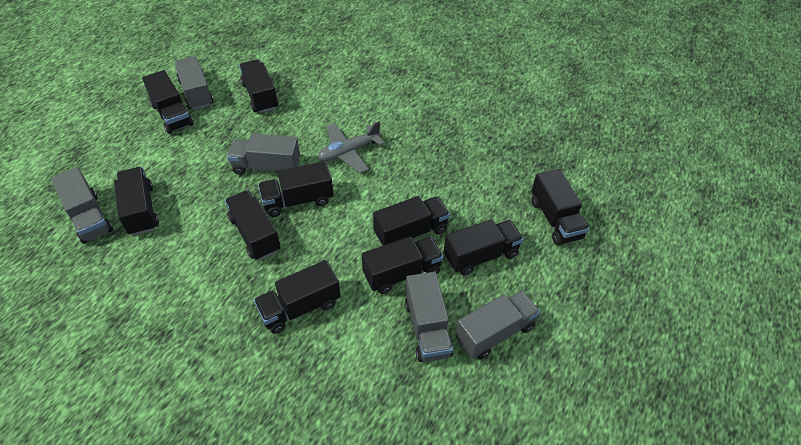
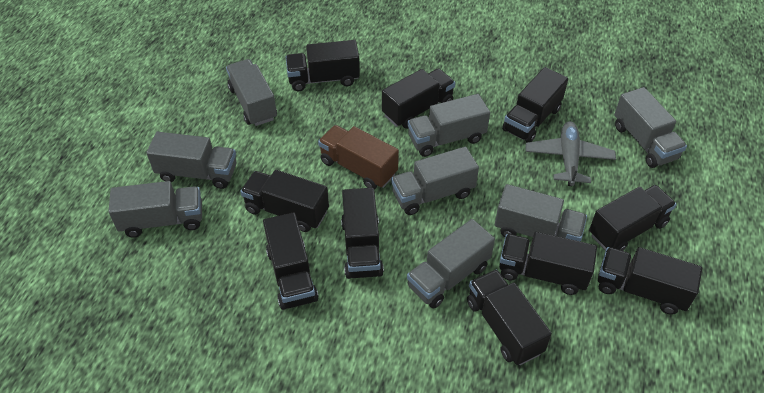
brown truck: 0 -> 1
grey truck: 5 -> 8

